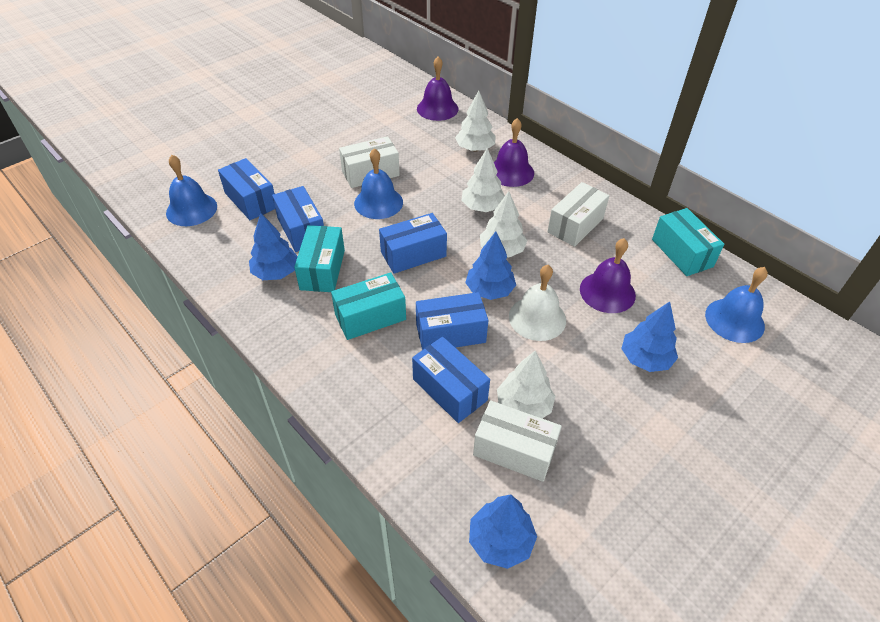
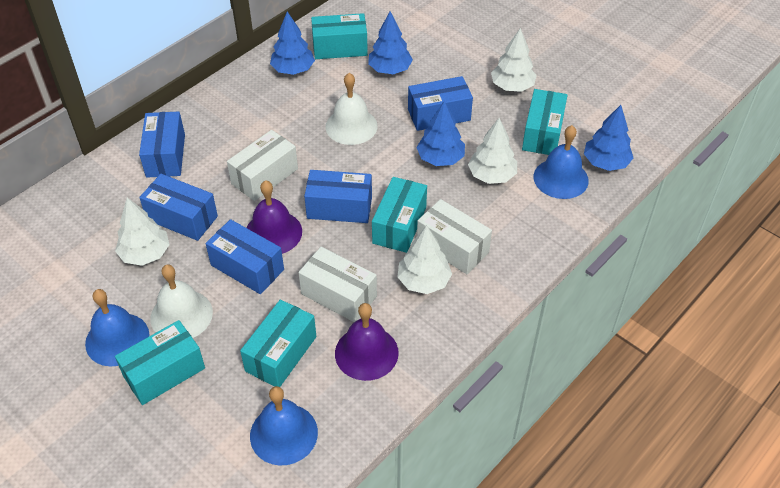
purple bell: 3 -> 2
turquoise box: 3 -> 5
white bell: 1 -> 2

